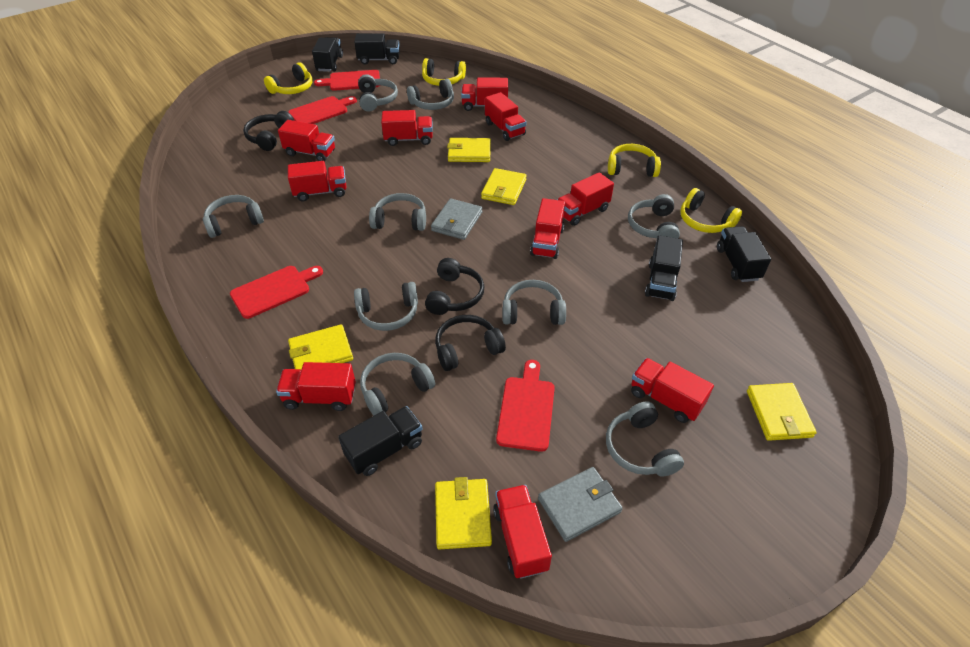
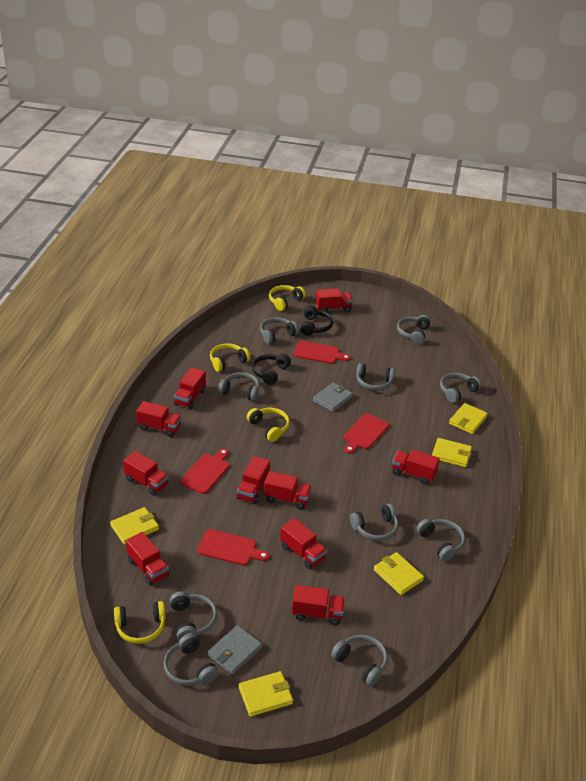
black headphones: 3 -> 2
black truck: 5 -> 0
grey headphones: 9 -> 10

